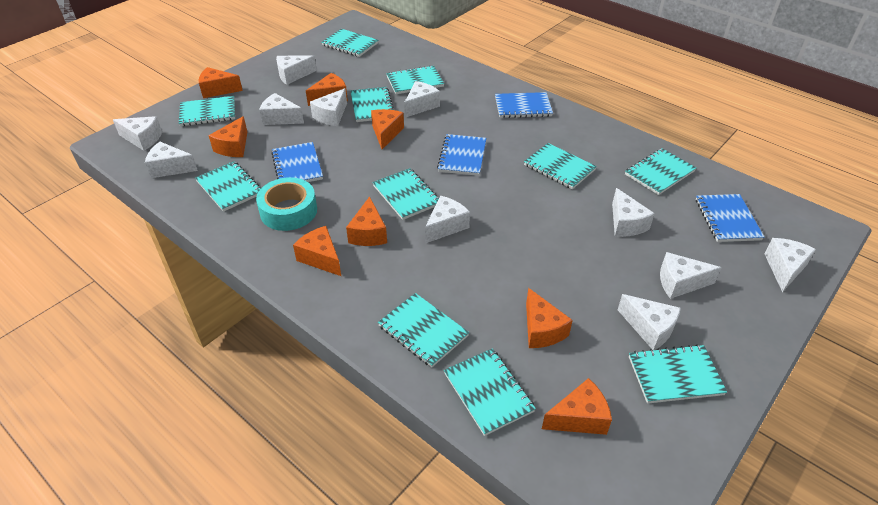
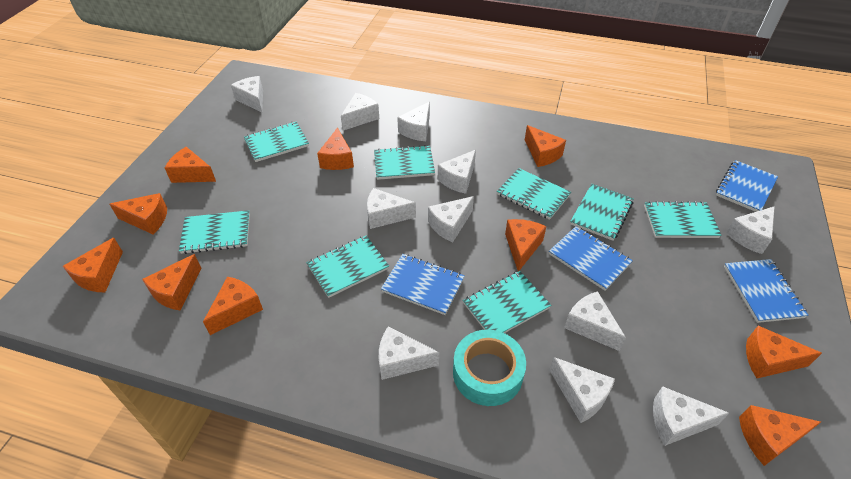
orange cheese: 8 -> 10
turquoise notebook: 11 -> 8

